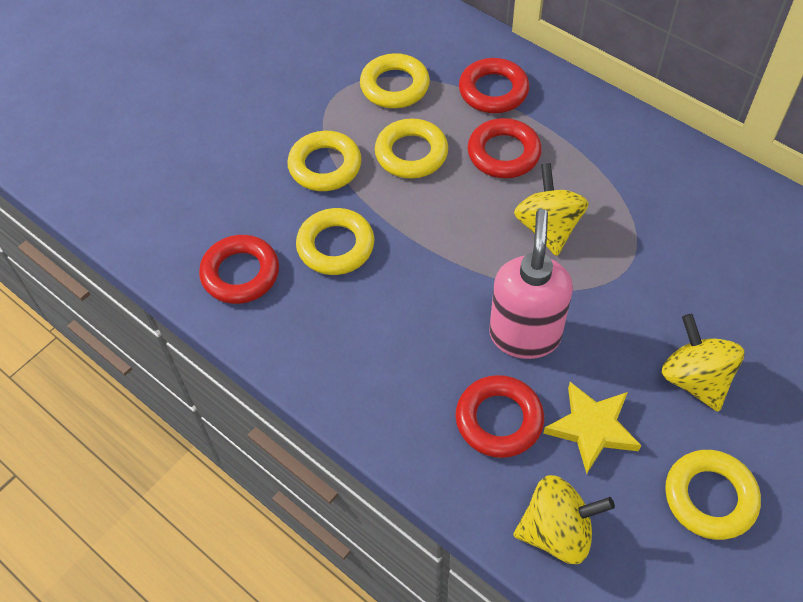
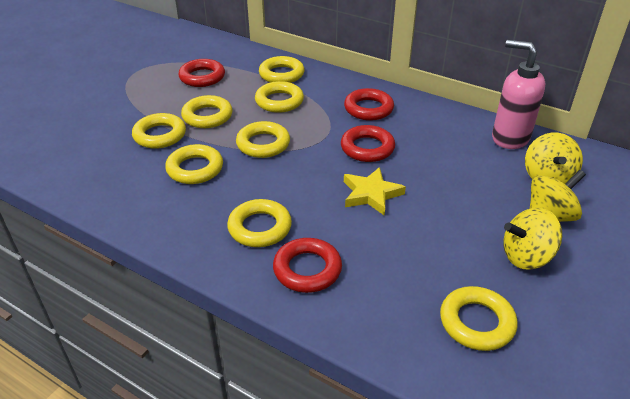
yellow ring: 5 -> 8

